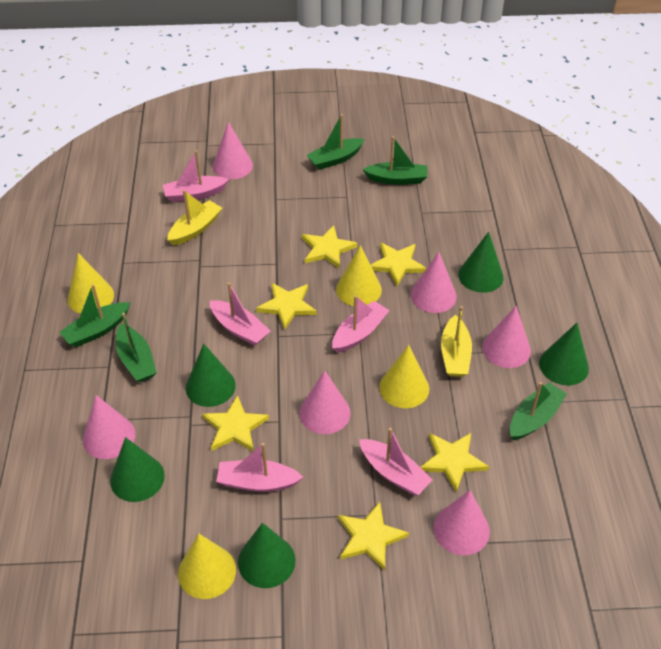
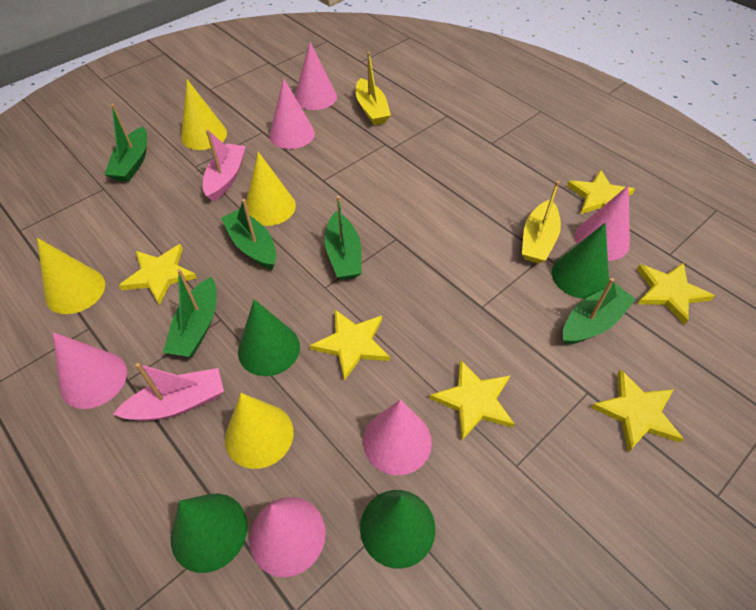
green cone: 5 -> 4
pink boat: 5 -> 2

